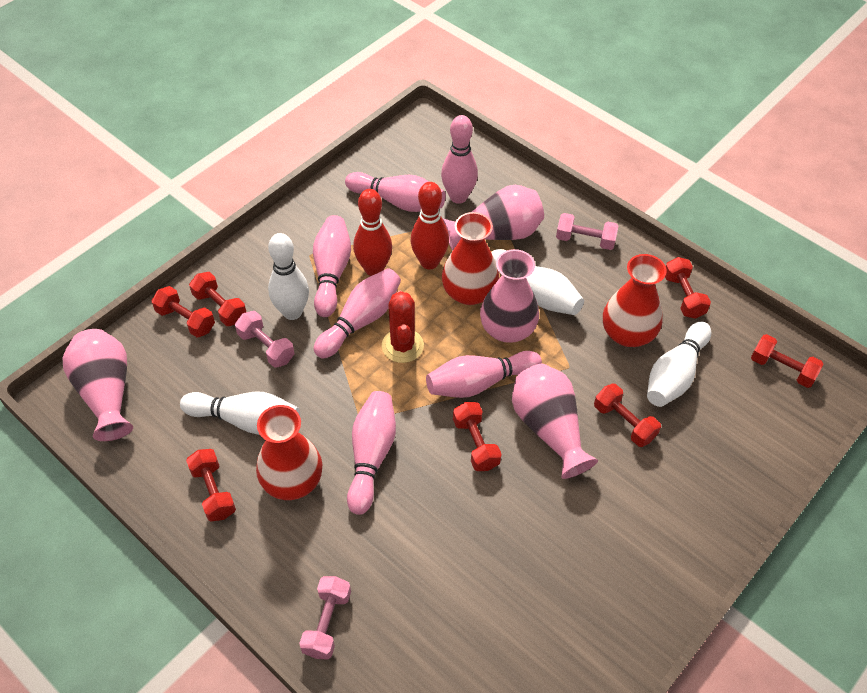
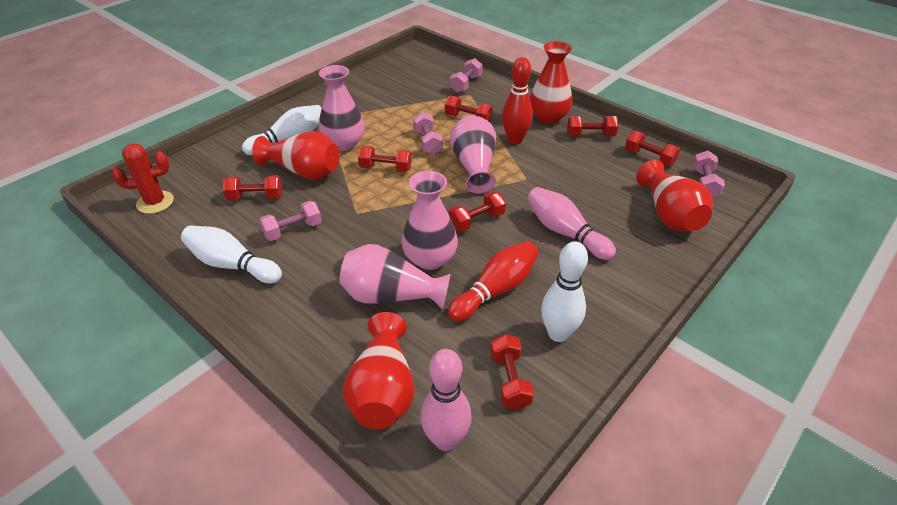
pink bowling pin: 6 -> 2
pink dumbbell: 3 -> 4
red vase: 3 -> 4
white bowling pin: 4 -> 3

